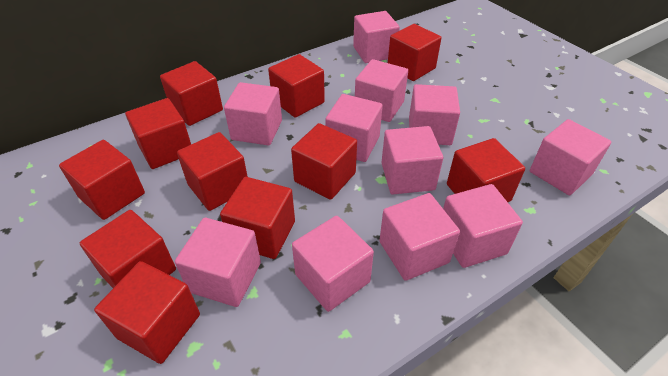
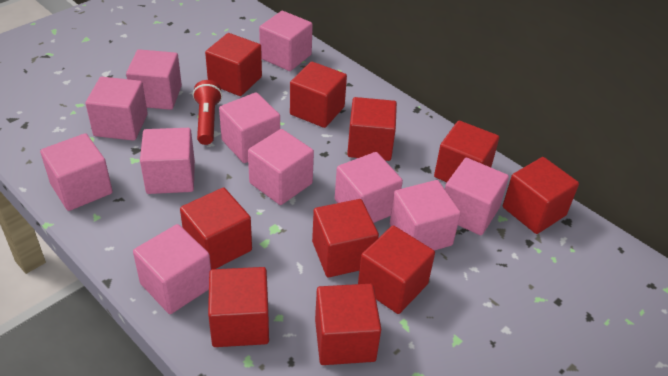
red cube: 11 -> 10
red flashlight: 0 -> 1

